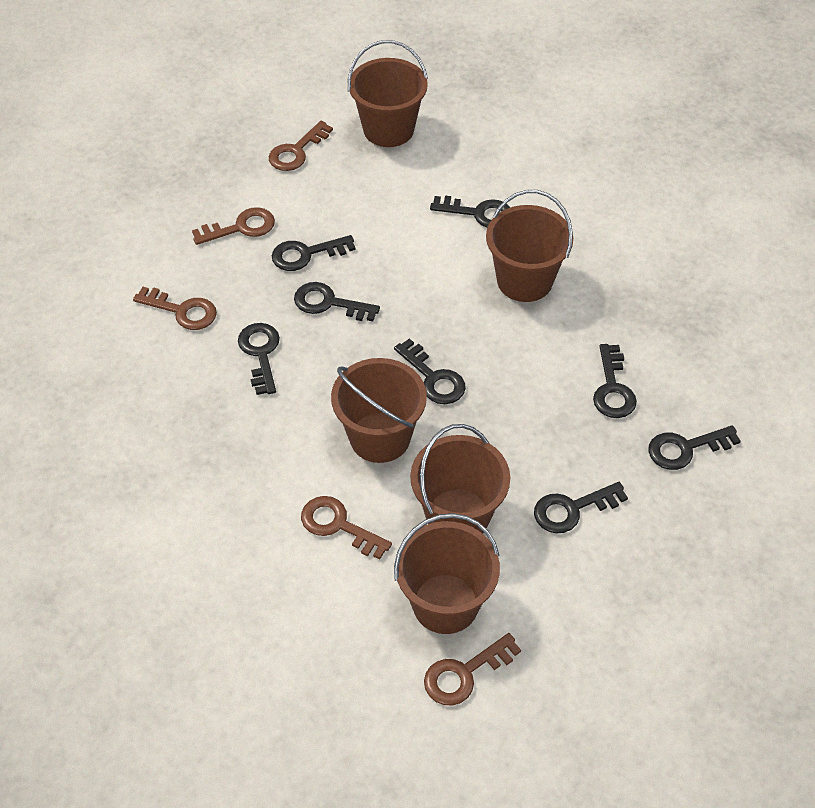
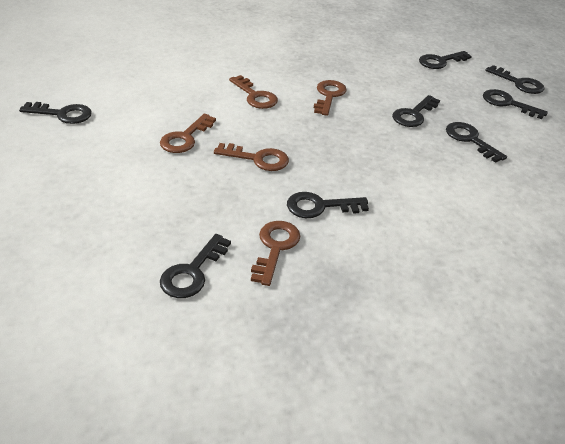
brown bucket: 5 -> 0

